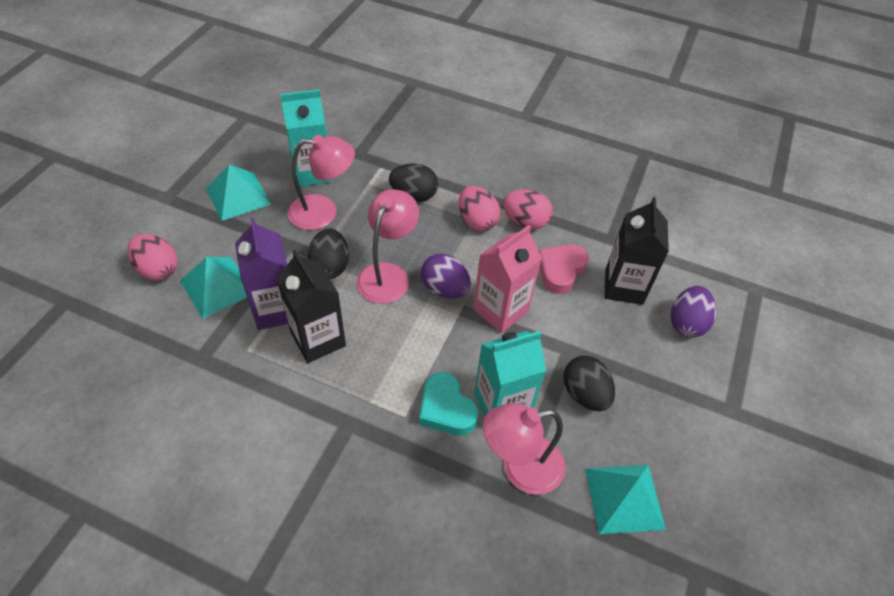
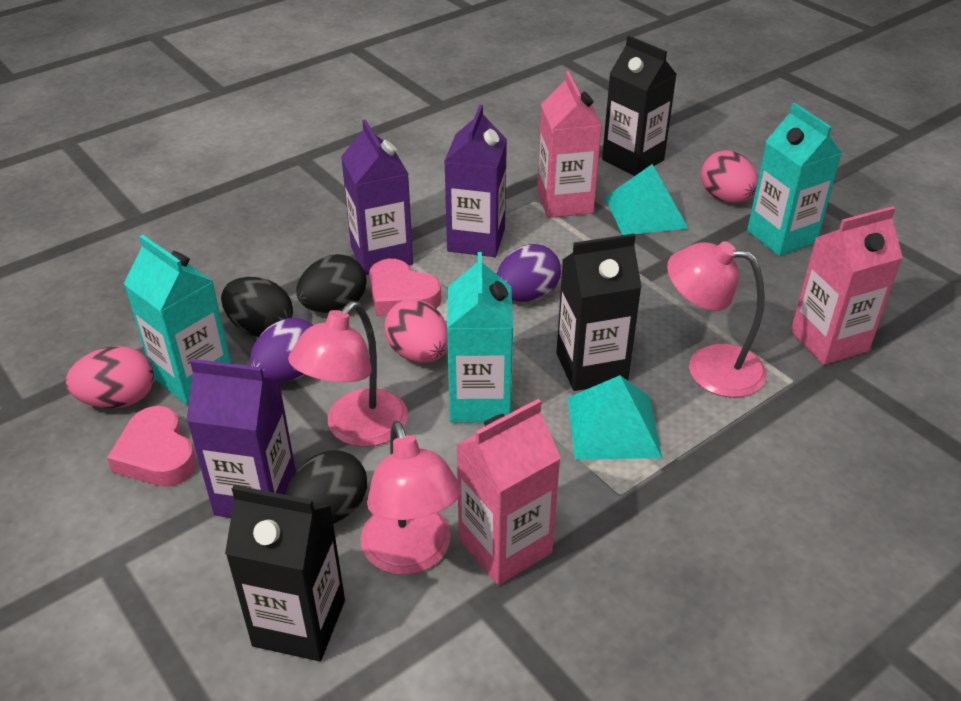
black carton: 2 -> 3
pink carton: 1 -> 3
pink heart: 1 -> 2
purple carton: 1 -> 3
turquoise carton: 2 -> 3
turquoise heart: 1 -> 0
turquoise pyramid: 3 -> 2

